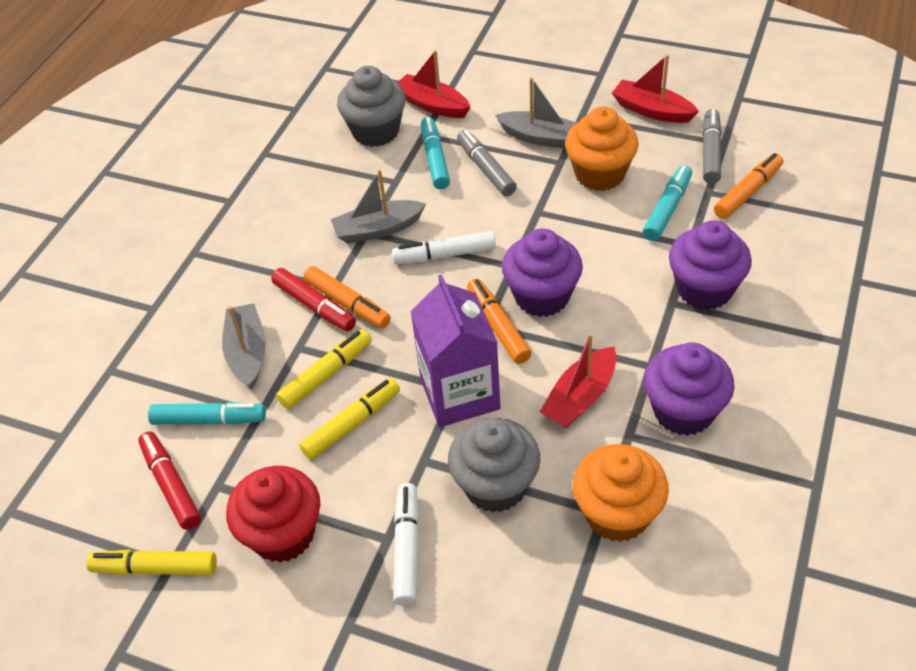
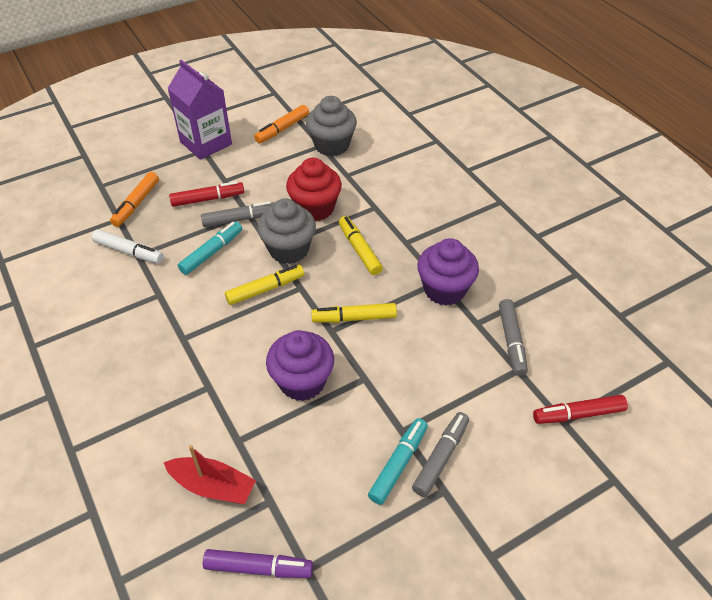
grey boat: 3 -> 0
grey marker: 2 -> 3
orange cupcake: 2 -> 0
orange marker: 3 -> 2
purple cupcake: 3 -> 2
purple marker: 0 -> 1
red boat: 3 -> 1
turquoise marker: 3 -> 2
white marker: 2 -> 1

